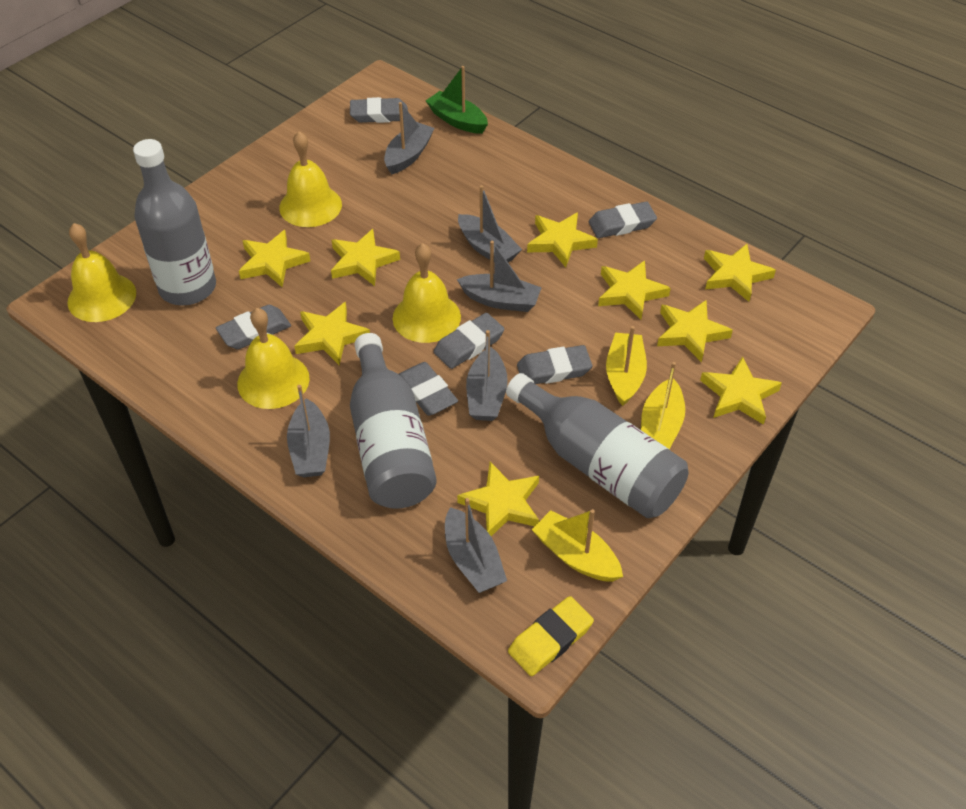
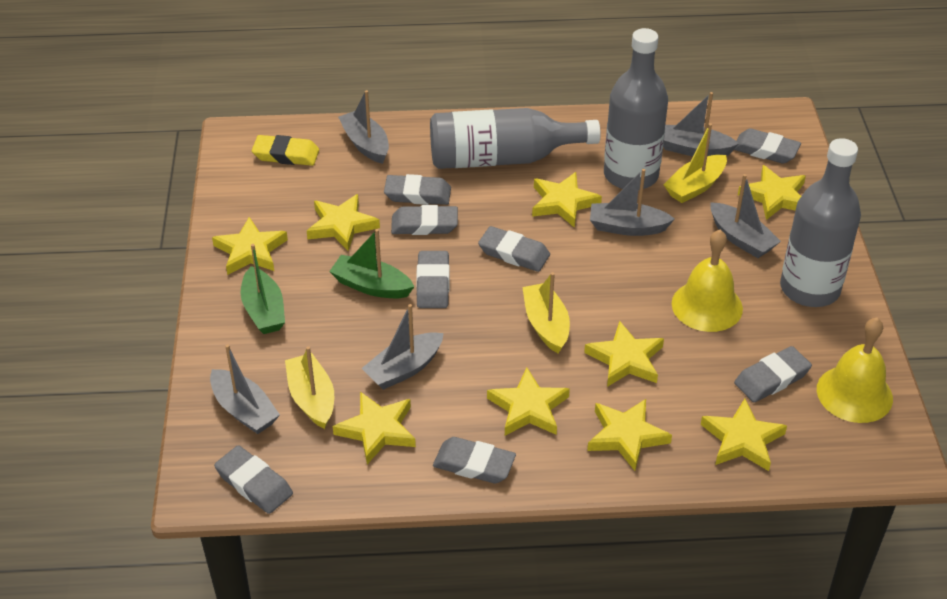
green boat: 1 -> 2
grey eraser: 6 -> 8
yellow bell: 4 -> 2

